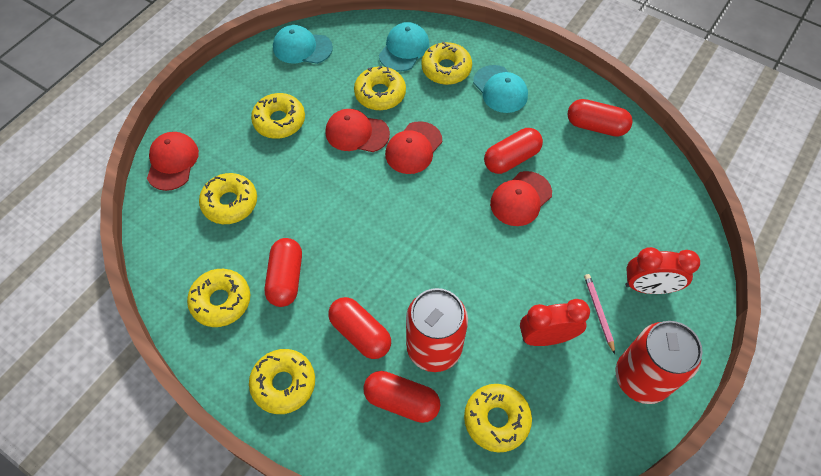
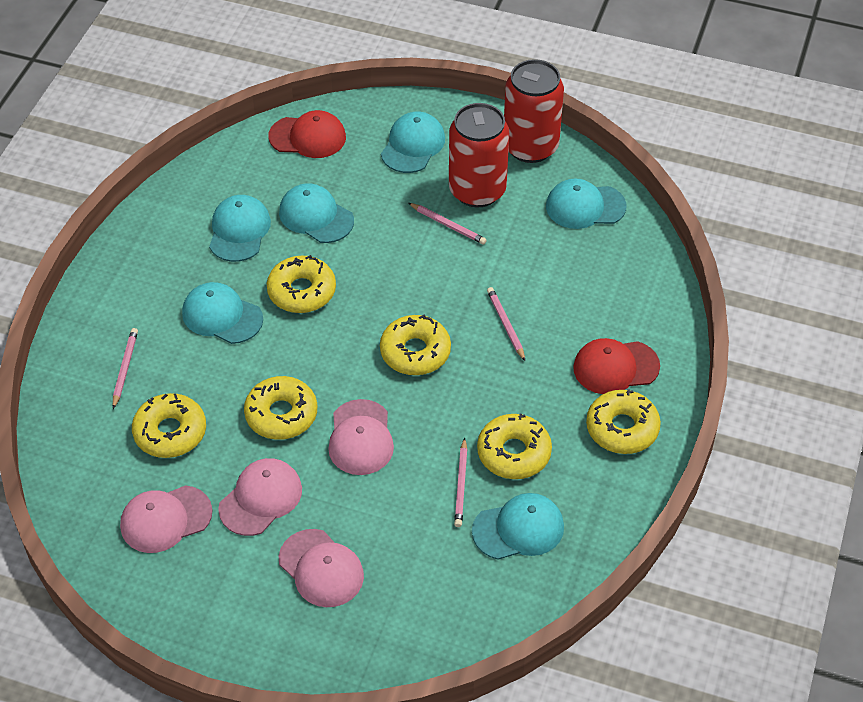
pink cap: 0 -> 4
pink pencil: 1 -> 4
red cap: 4 -> 2
red capsule: 5 -> 0
red clock: 2 -> 0
turquoise cap: 3 -> 6
yellow donut: 7 -> 6

